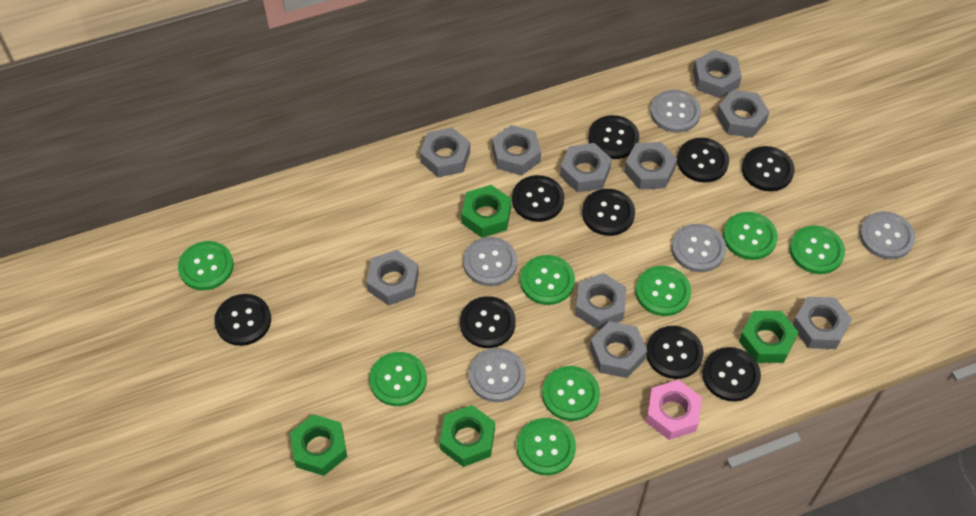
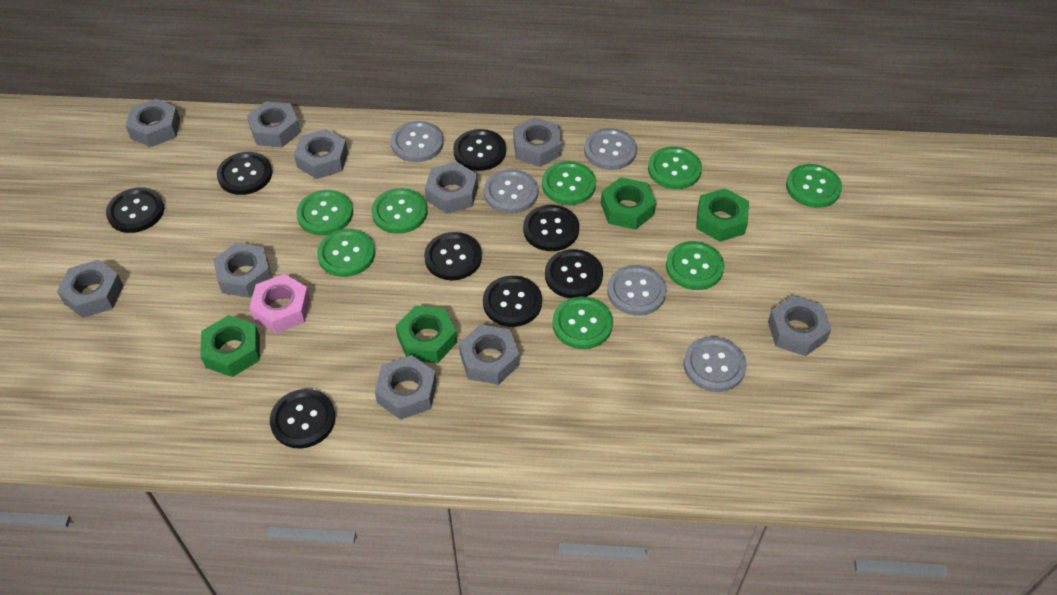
black button: 9 -> 8

